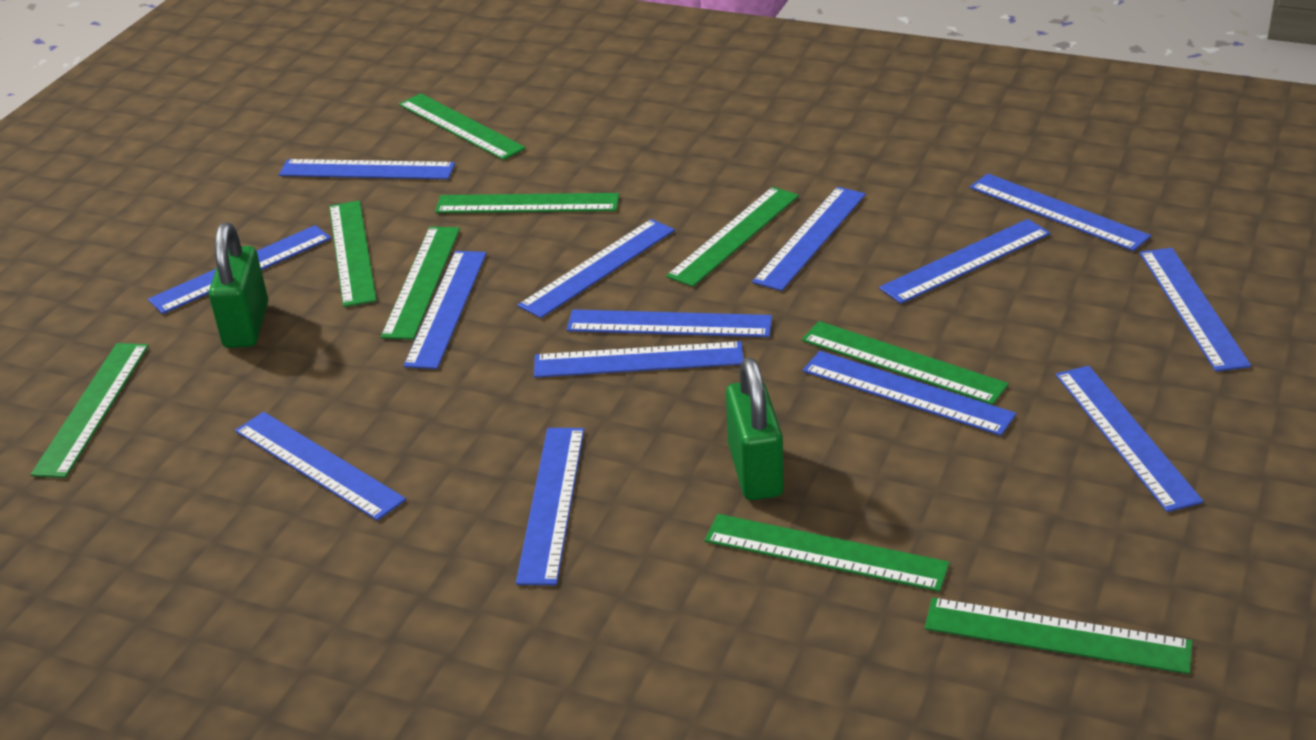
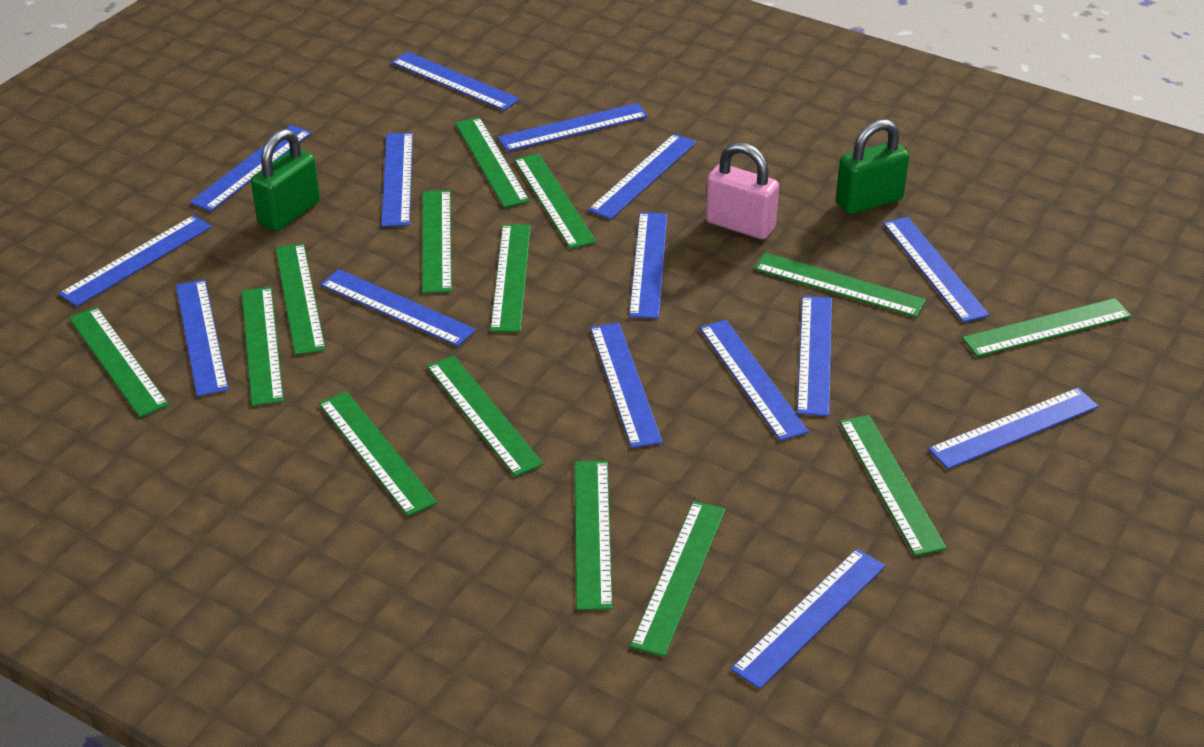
blue ruler: 14 -> 15
green ruler: 9 -> 14
pink padlock: 0 -> 1

